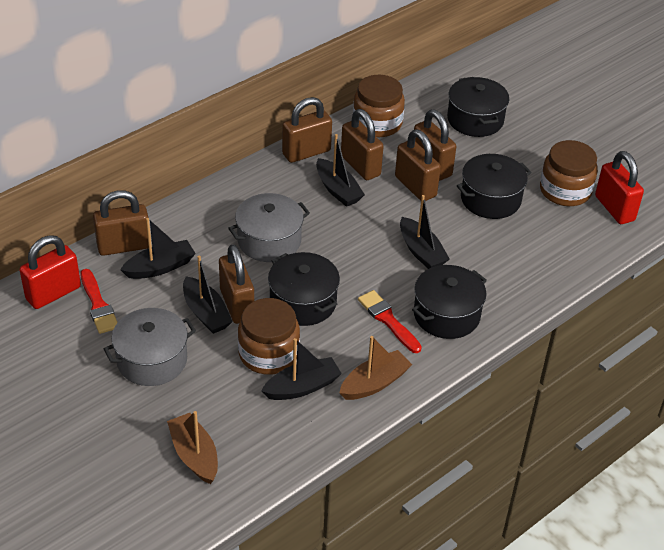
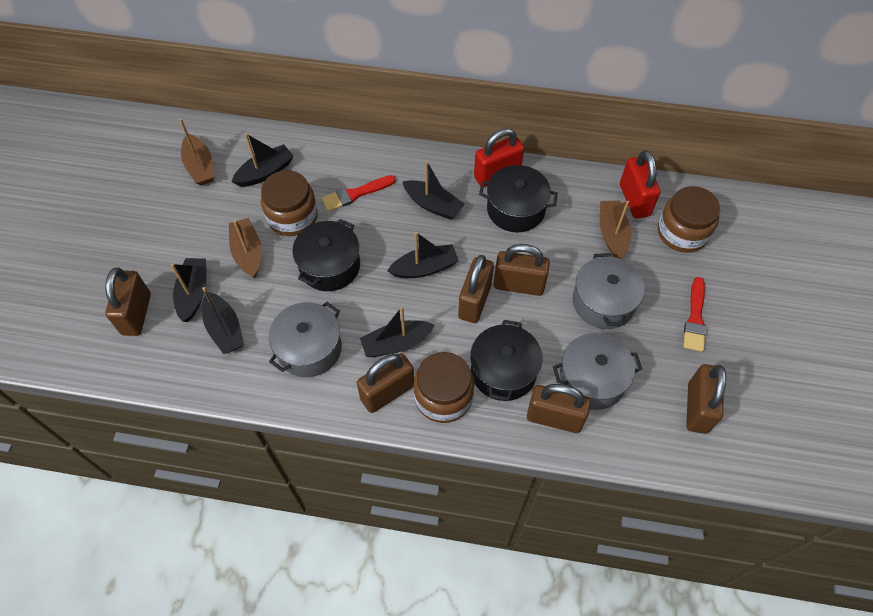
black boat: 5 -> 6
black pot: 4 -> 3
brown boat: 2 -> 3
grey pot: 2 -> 3

